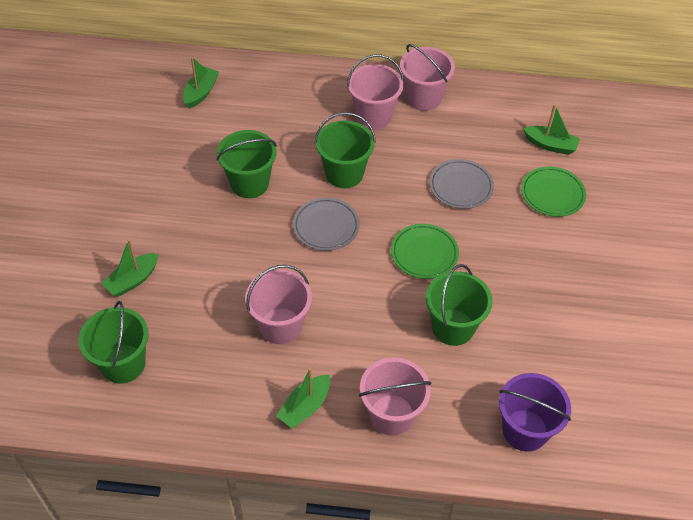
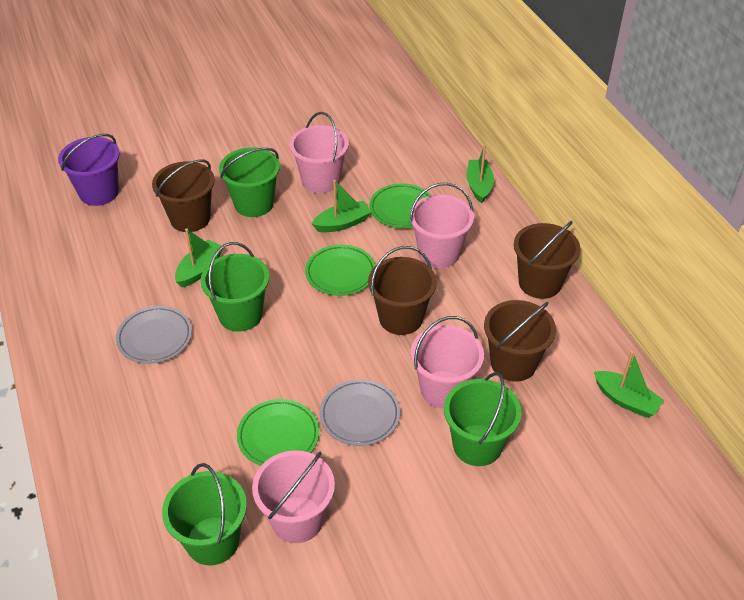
brown bucket: 0 -> 4
green plate: 2 -> 3

